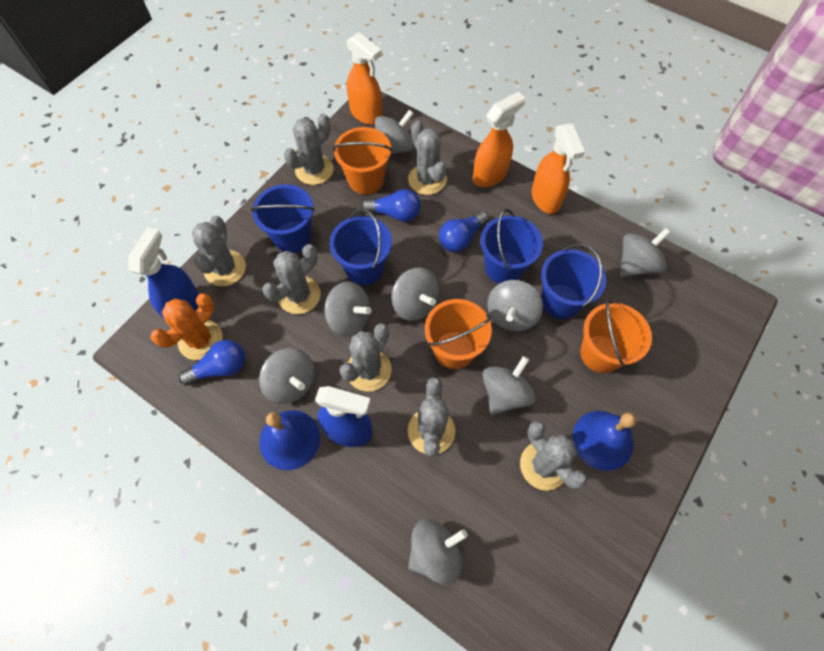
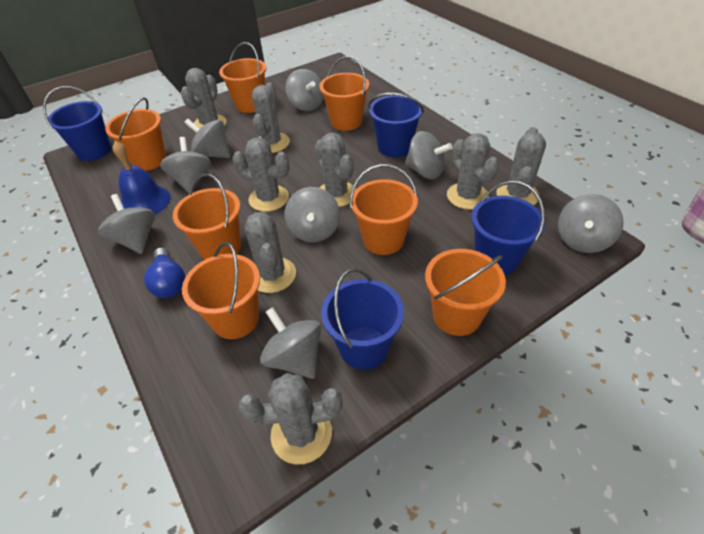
blue bell: 2 -> 1
blue light bulb: 3 -> 1
blue spray bottle: 2 -> 0
grey cactus: 7 -> 8
orange bucket: 3 -> 7
orange cactus: 1 -> 0
orange spray bottle: 3 -> 0

